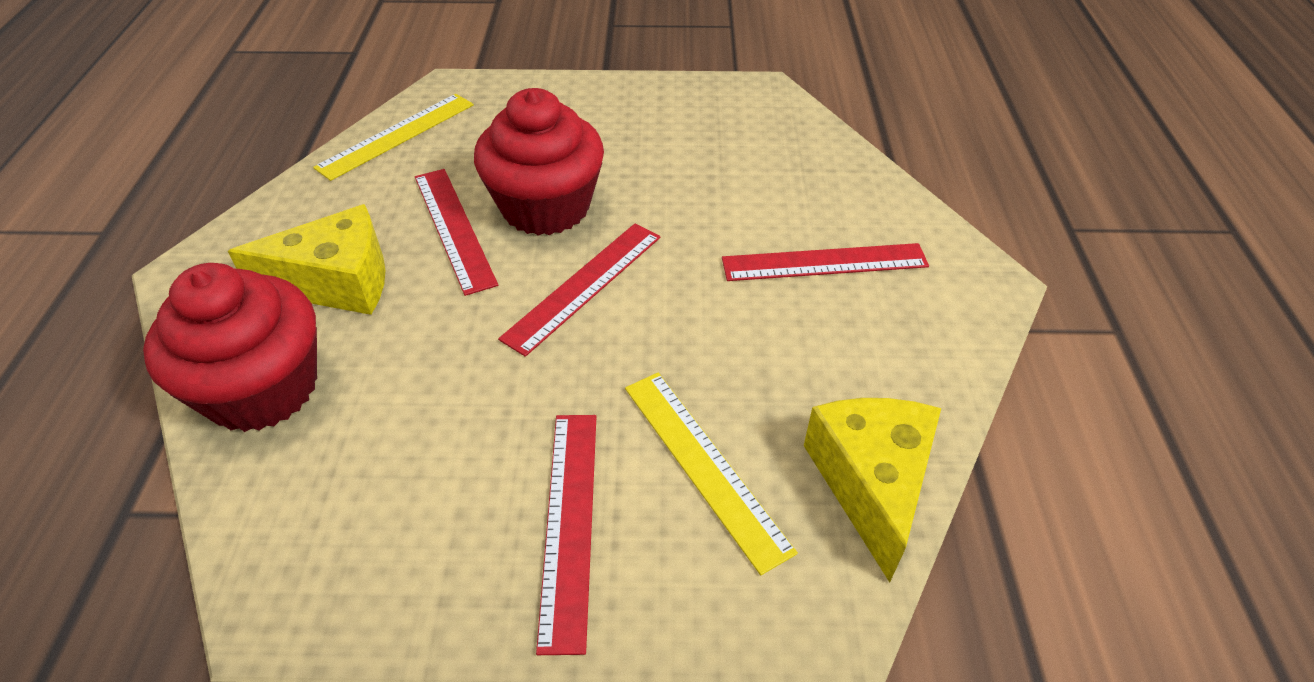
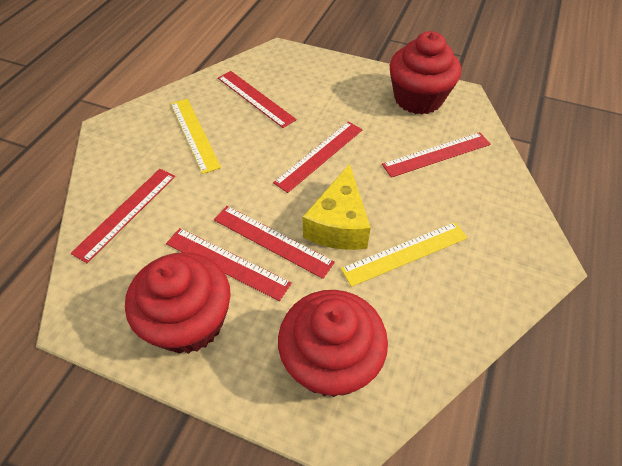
red cupcake: 2 -> 3
red ruler: 4 -> 6
yellow cheese: 2 -> 1

